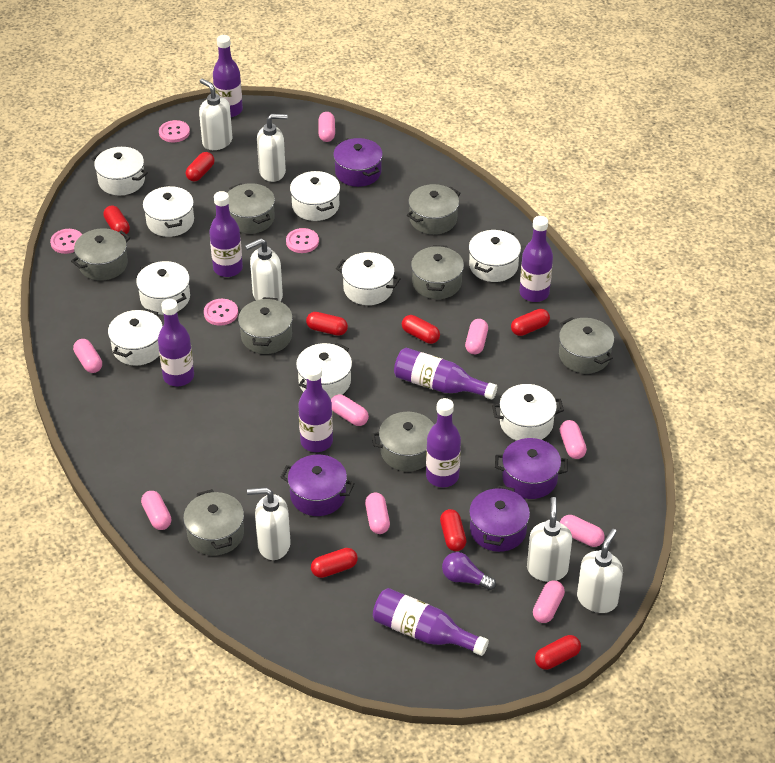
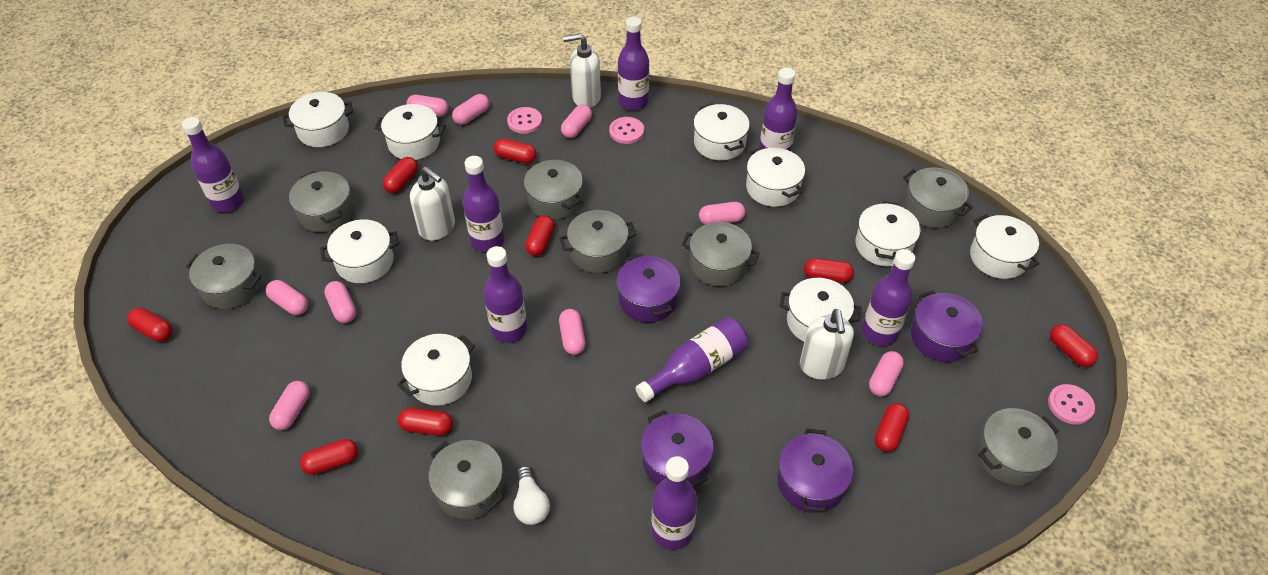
pink button: 4 -> 3
purple light bulb: 1 -> 0
red capsule: 8 -> 9
white light bulb: 0 -> 1
white soap dispenser: 6 -> 3

